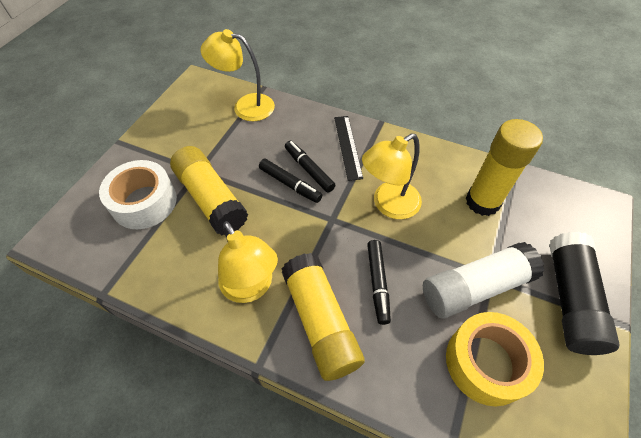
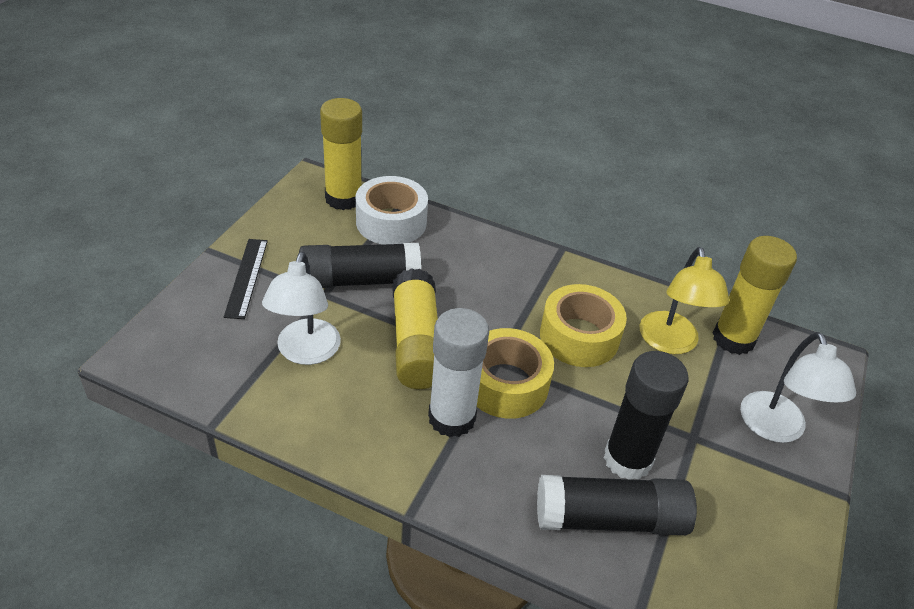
black glue stick: 1 -> 3
black marker: 3 -> 0
white lamp: 0 -> 2
yellow lamp: 3 -> 1
yellow tape: 1 -> 2

